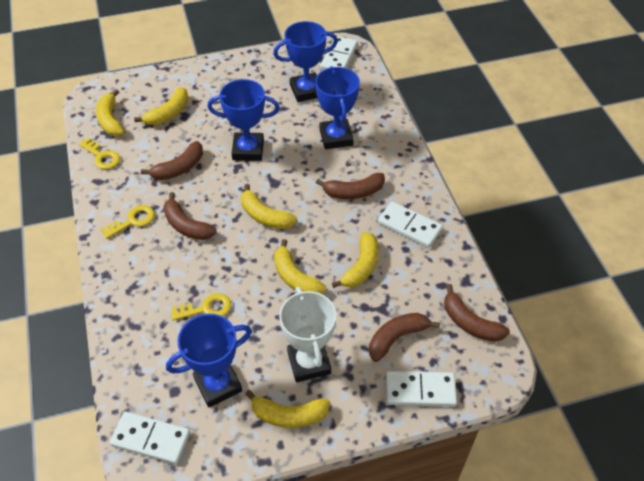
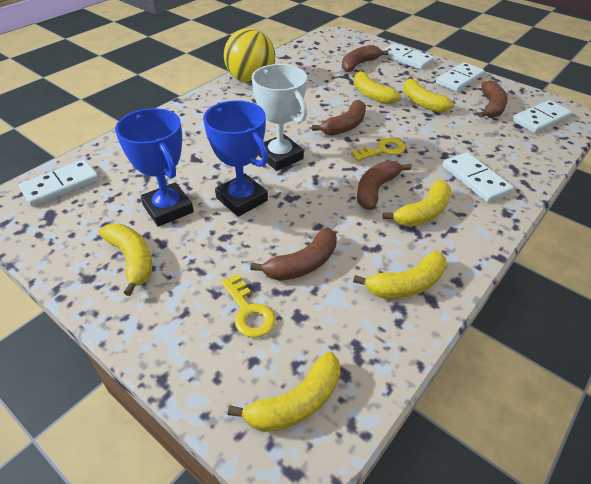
blue trophy: 4 -> 2
white domino: 4 -> 5
yellow ball: 0 -> 1
yellow key: 3 -> 2

